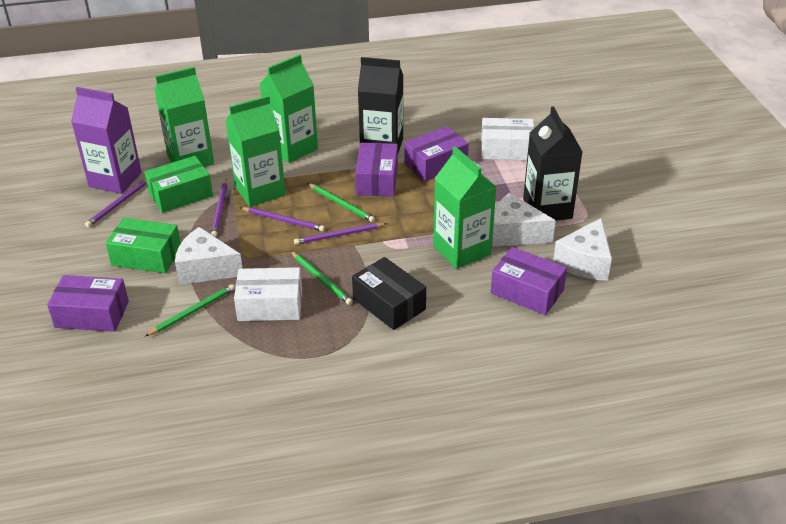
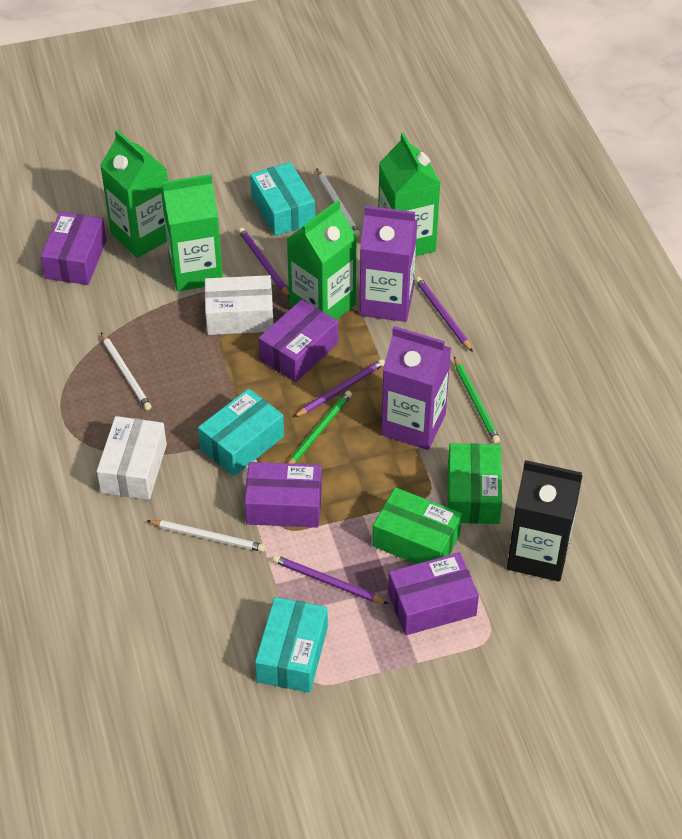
black box: 1 -> 0
black carton: 2 -> 1
green pencil: 3 -> 2
purple carton: 1 -> 2
turquoise box: 0 -> 3
white cheese: 3 -> 0
white pencil: 0 -> 3

